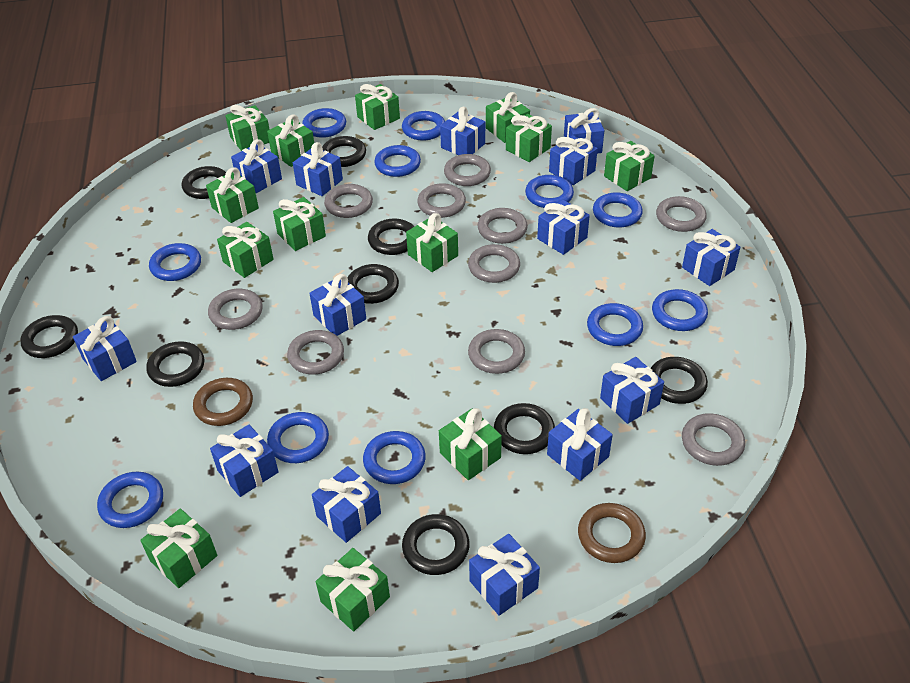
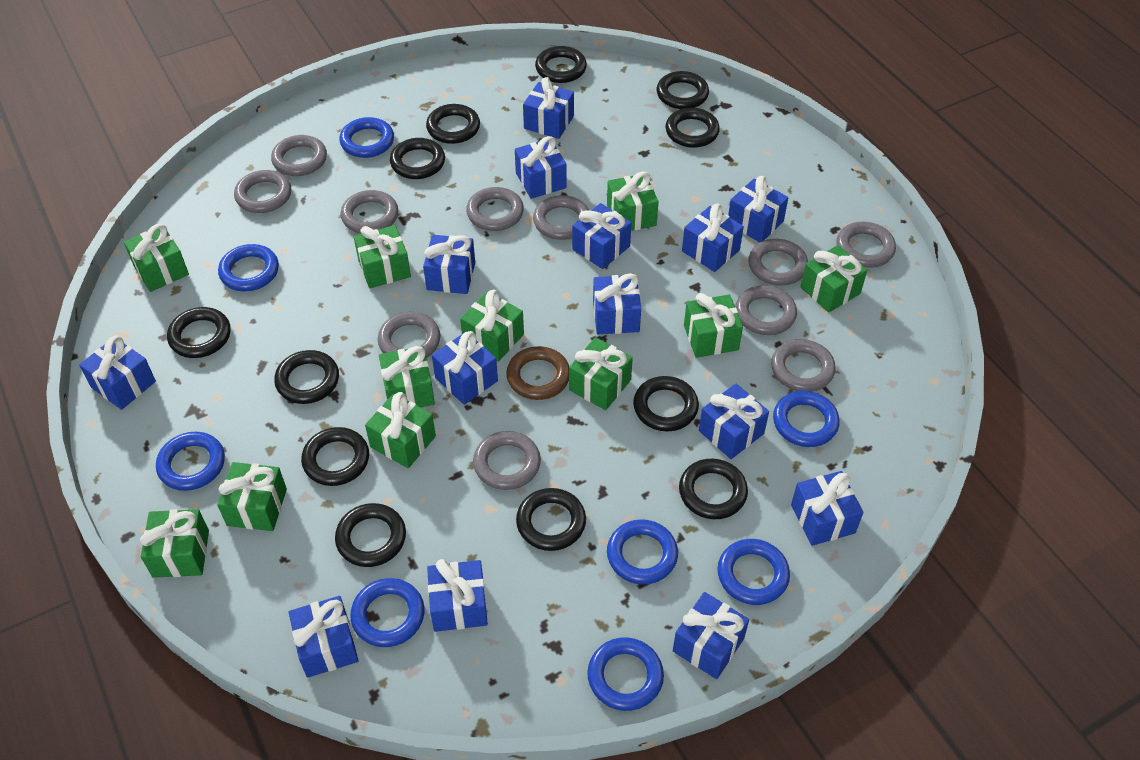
black ring: 9 -> 12
blue ring: 11 -> 8
brown ring: 2 -> 1
green gift: 13 -> 11
grey ring: 10 -> 11

